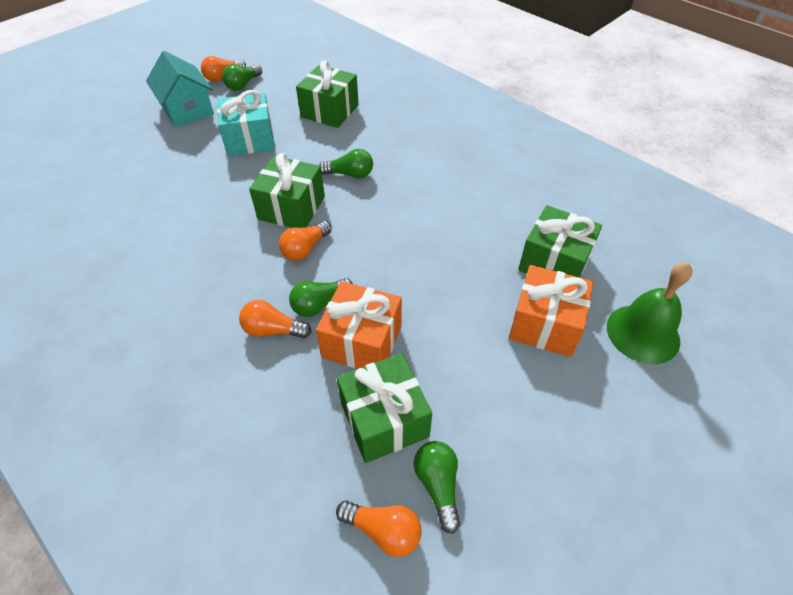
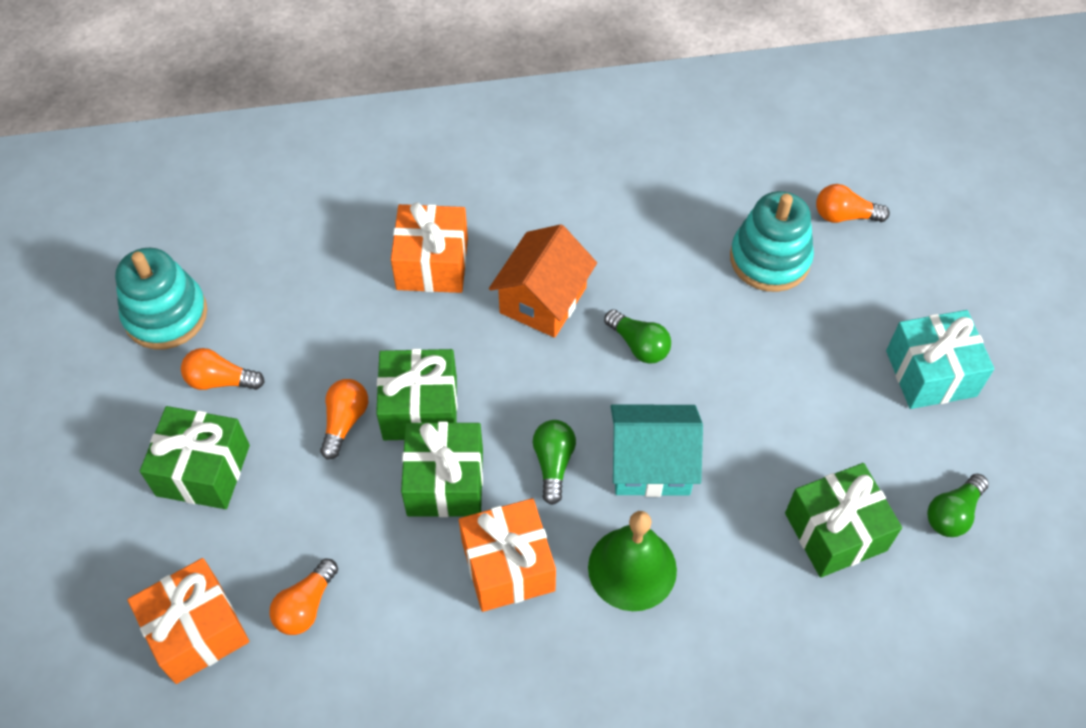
green light bulb: 4 -> 3
orange gift: 2 -> 3
orange house: 0 -> 1
turquoise stacking toy: 0 -> 2

